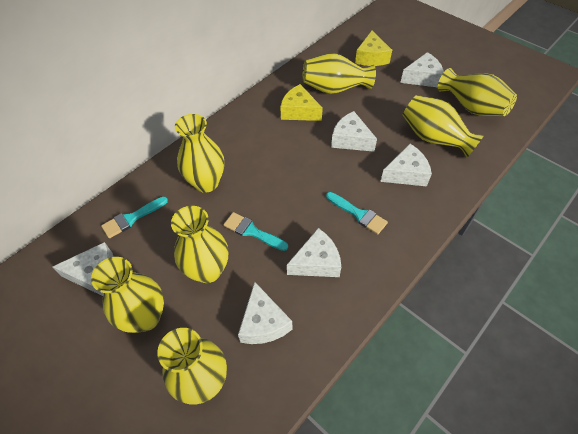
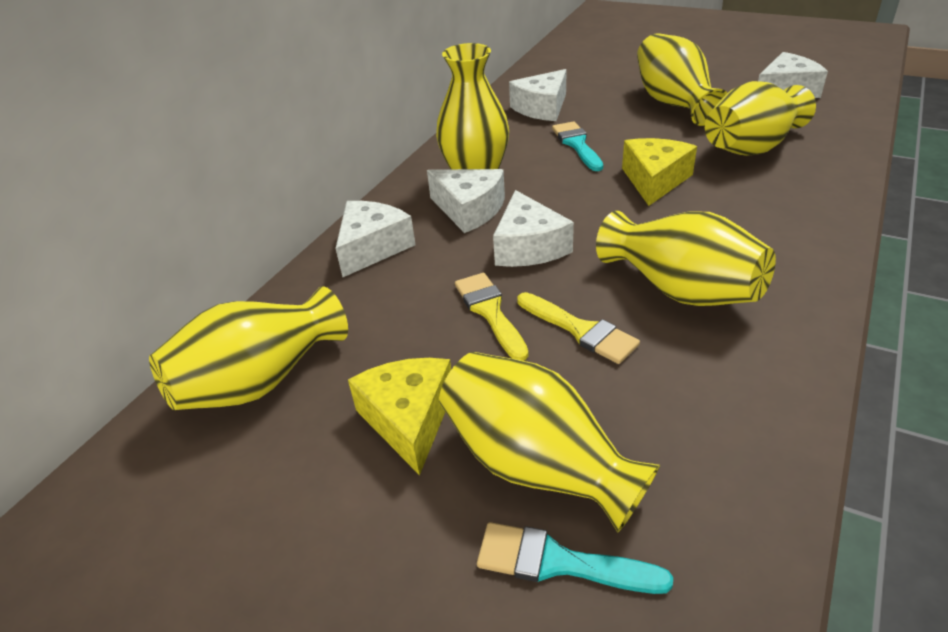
turquoise brush: 3 -> 2
white cheese: 6 -> 5
yellow brush: 0 -> 2
yellow vase: 7 -> 6

